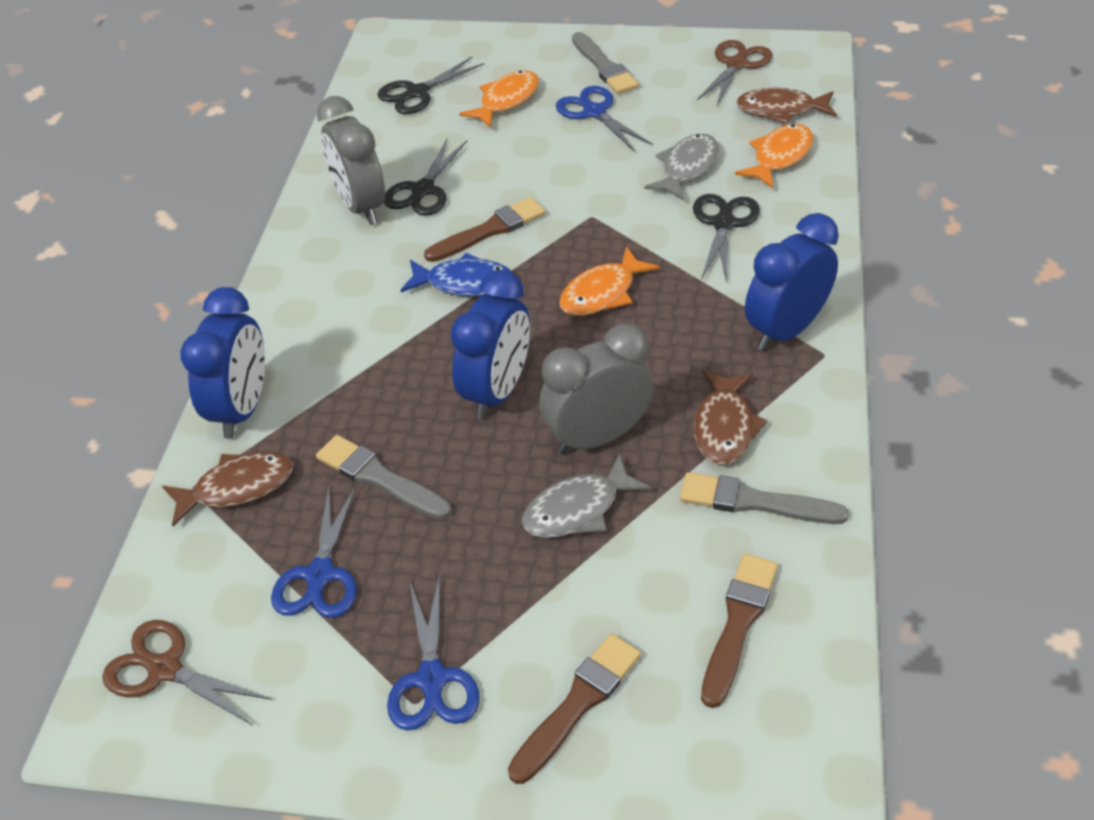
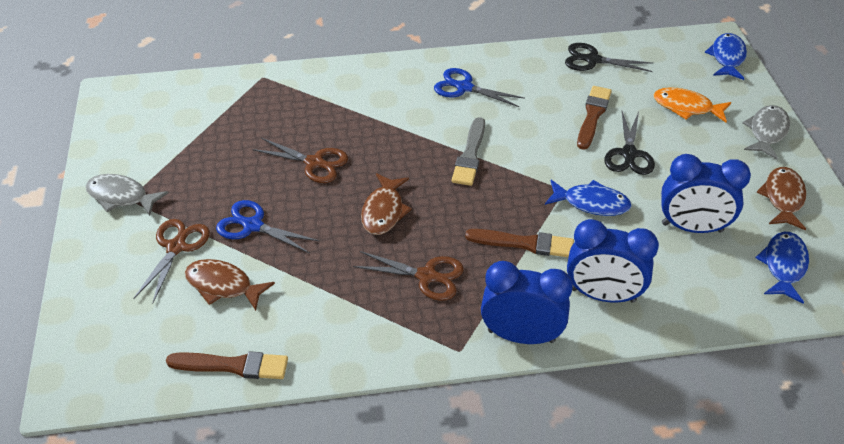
black scissors: 3 -> 2
blue fish: 1 -> 3
blue scissors: 3 -> 2
brown scissors: 2 -> 3
grey brush: 3 -> 1
grey clock: 2 -> 0
orange fish: 3 -> 1

